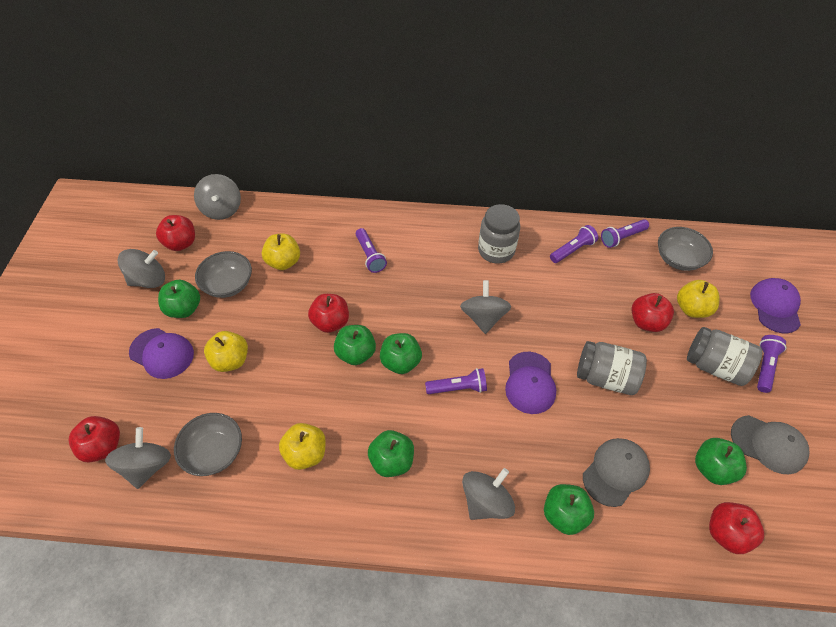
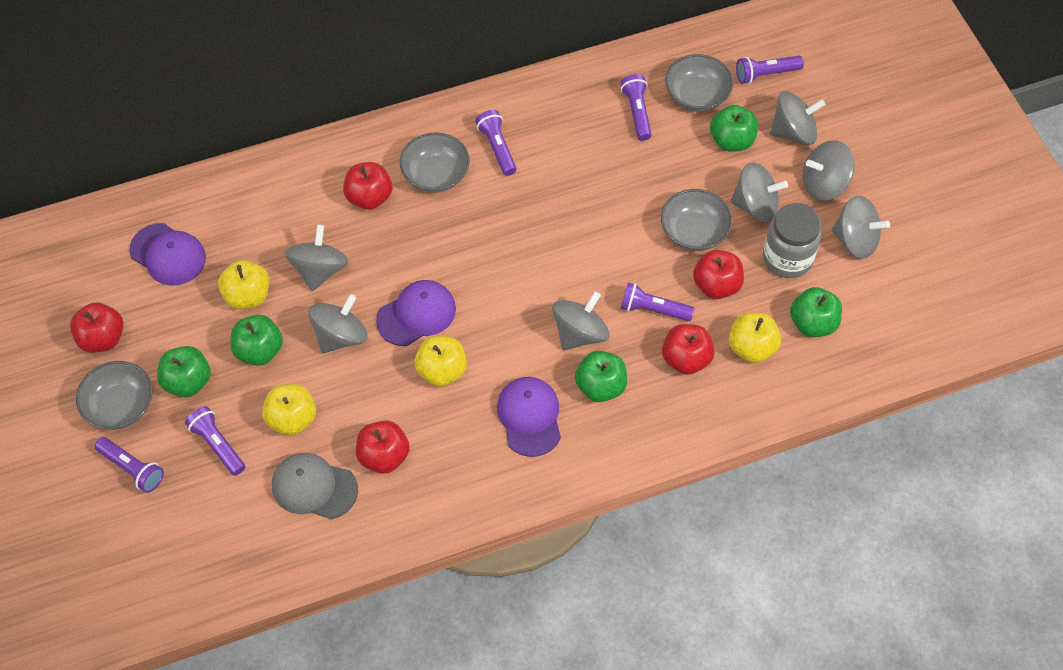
green apple: 6 -> 5
grey bowl: 3 -> 4
grey cap: 2 -> 1
grey jar: 3 -> 1
grey spinning top: 5 -> 7
purple flashlight: 5 -> 6

